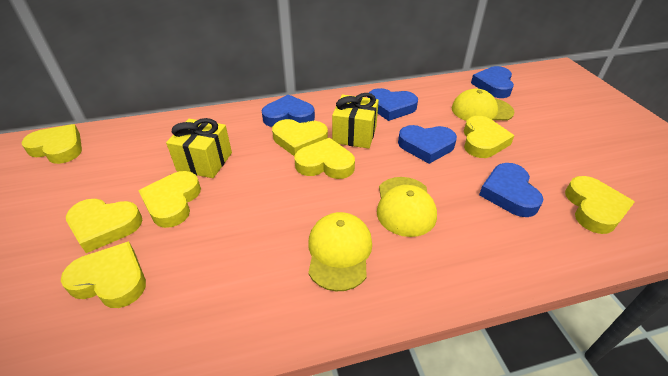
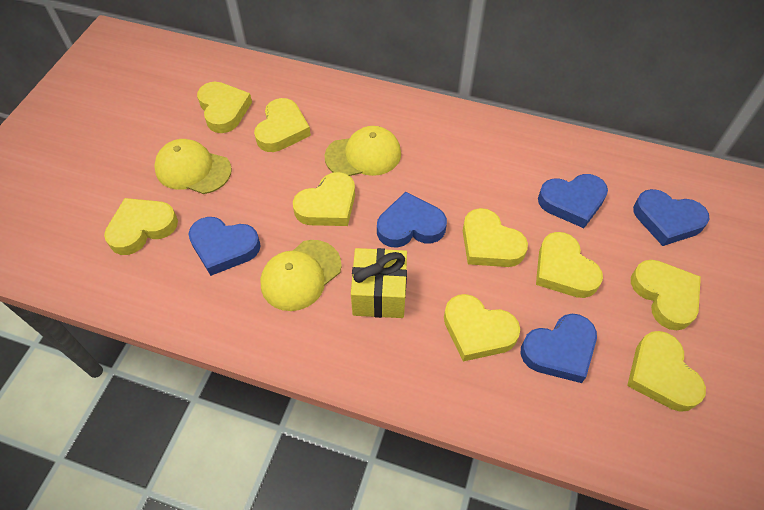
yellow gift: 2 -> 1
yellow heart: 8 -> 9

